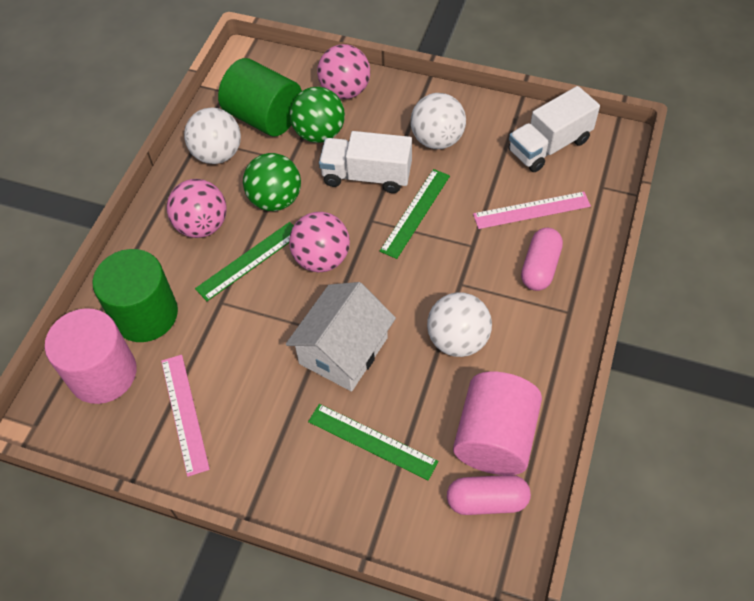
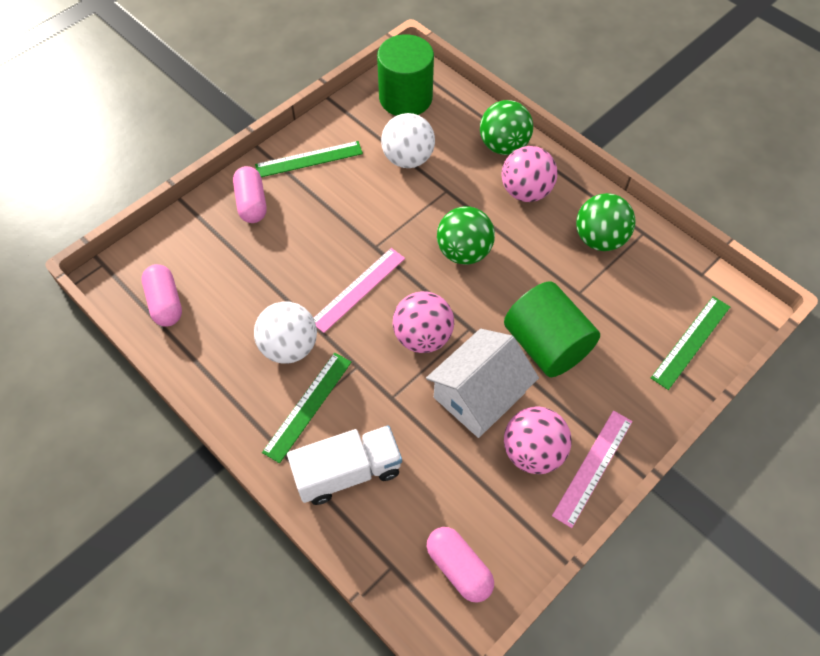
green ball: 2 -> 3
pink capsule: 2 -> 3
pink cylinder: 2 -> 0
white ball: 3 -> 2
white truck: 2 -> 1

